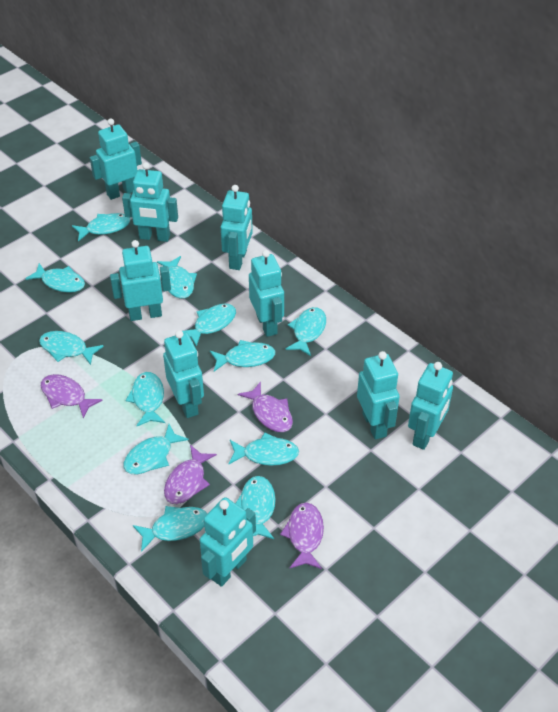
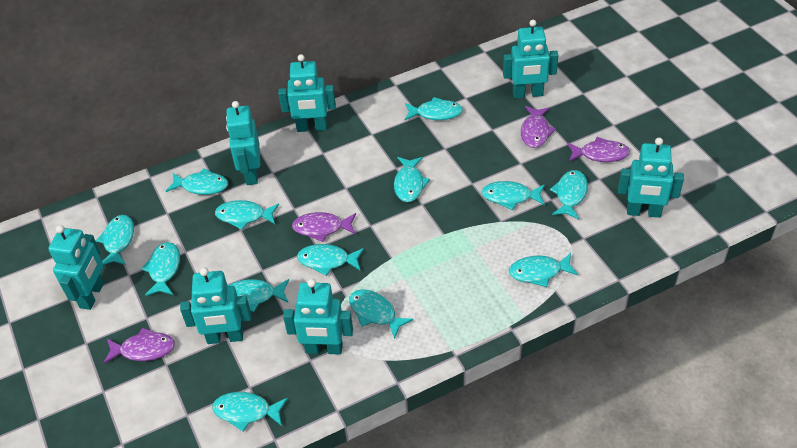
turquoise fish: 12 -> 13
turquoise robot: 9 -> 7

